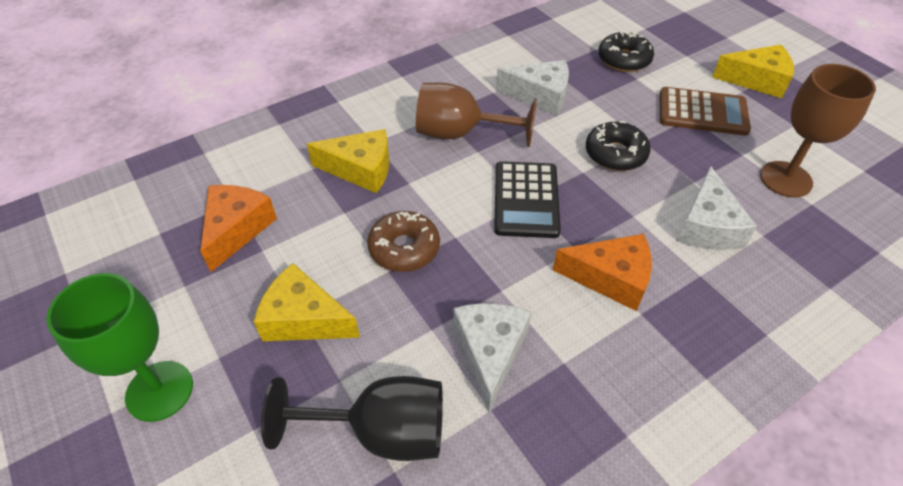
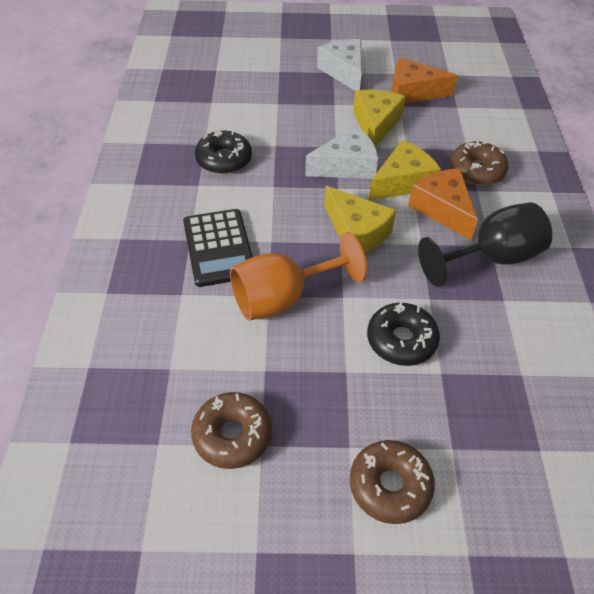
brown calculator: 1 -> 0
brown donut: 1 -> 3
brown goblet: 2 -> 0
green goblet: 1 -> 0
orange goblet: 0 -> 1
white cheese: 3 -> 2

